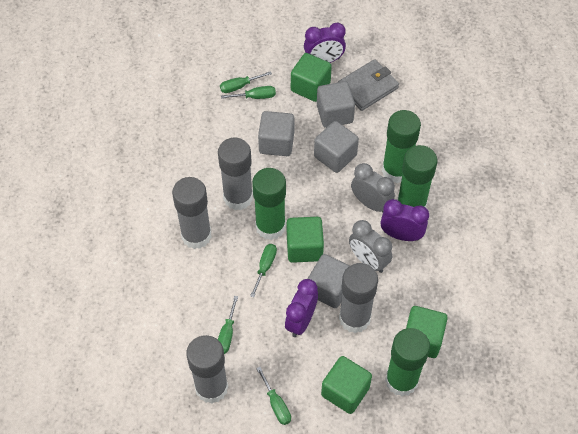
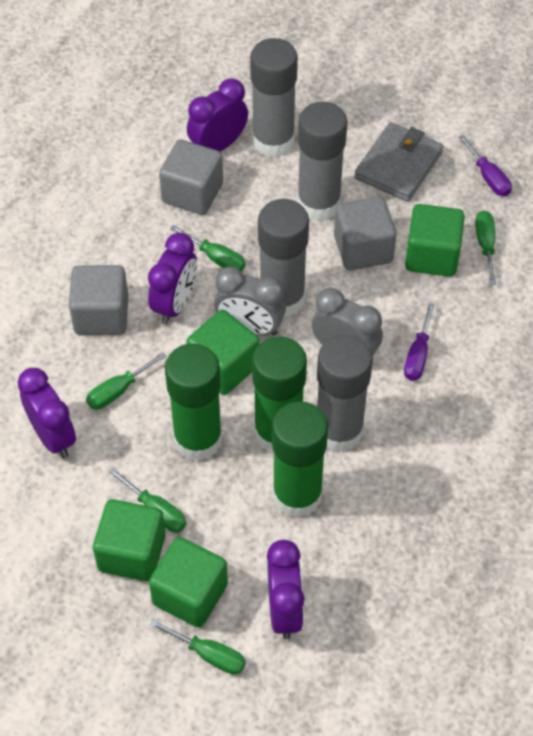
green glue stick: 4 -> 3
grey cube: 4 -> 3
purple clock: 3 -> 4
purple screwdriver: 0 -> 2

